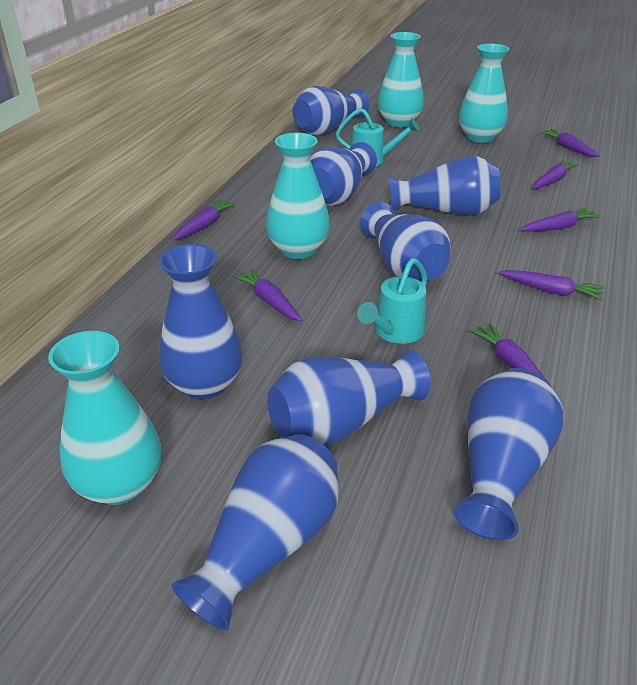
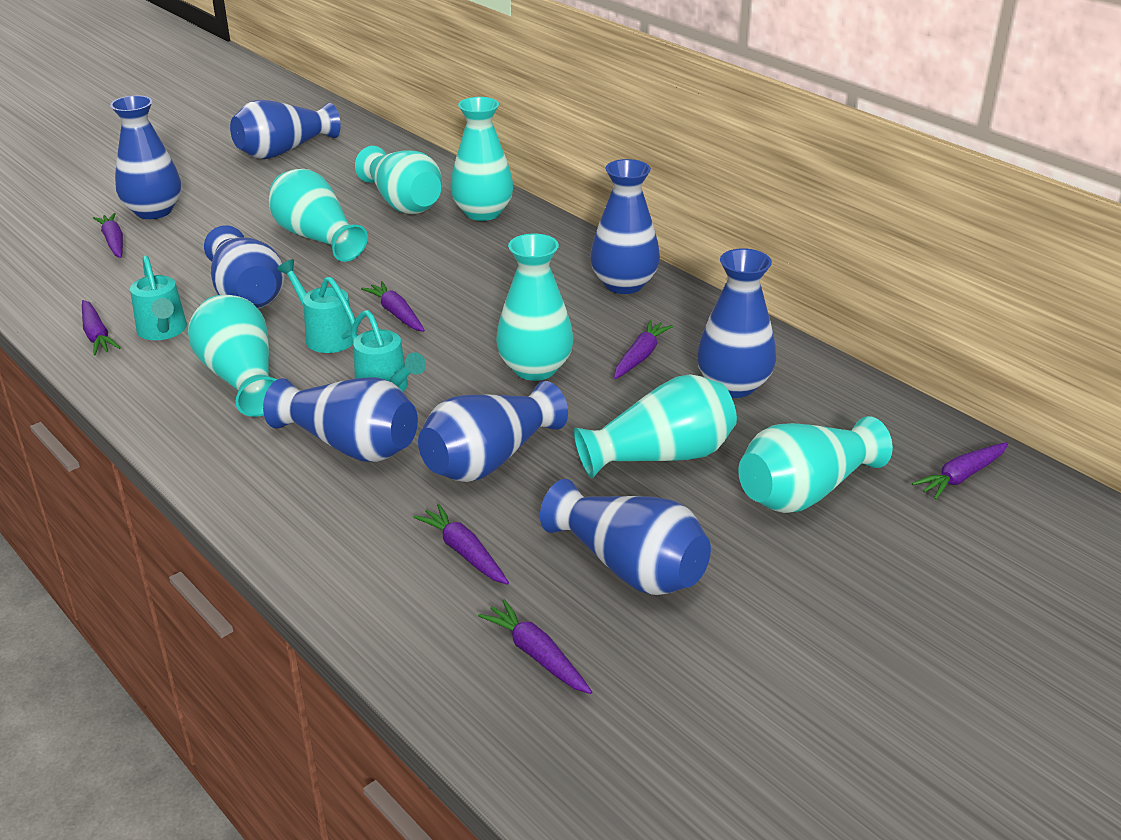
turquoise vase: 4 -> 7
turquoise watering can: 2 -> 3

